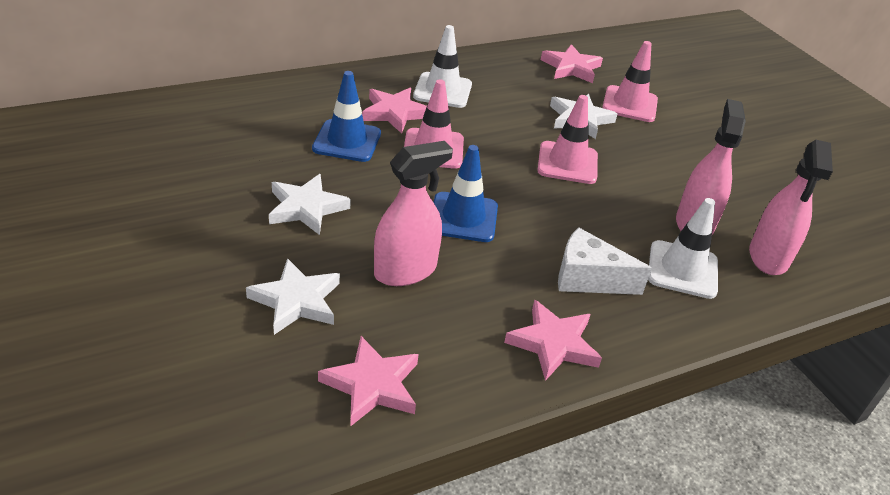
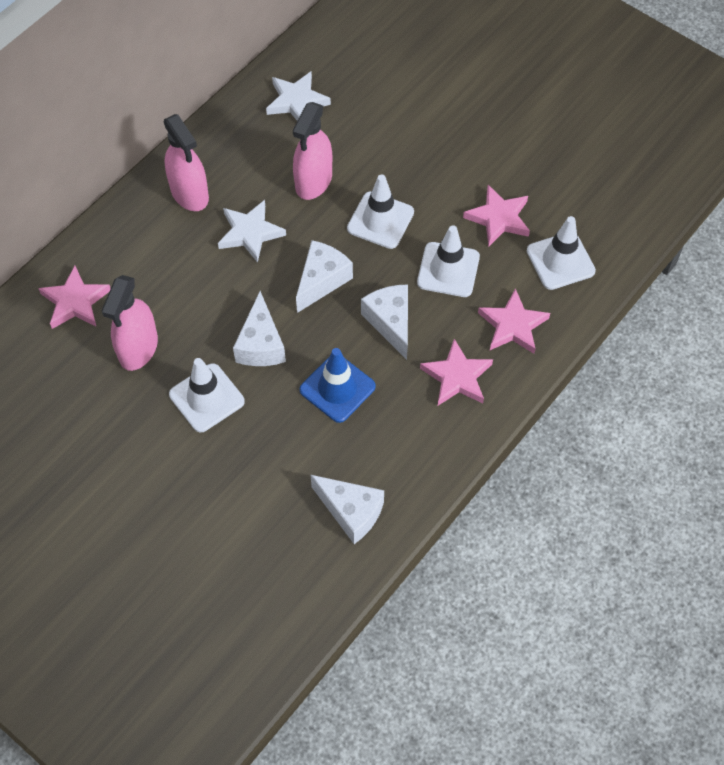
blue traffic cone: 2 -> 1
pink traffic cone: 3 -> 0
white cheese: 1 -> 4
white star: 3 -> 2
white traffic cone: 2 -> 4

